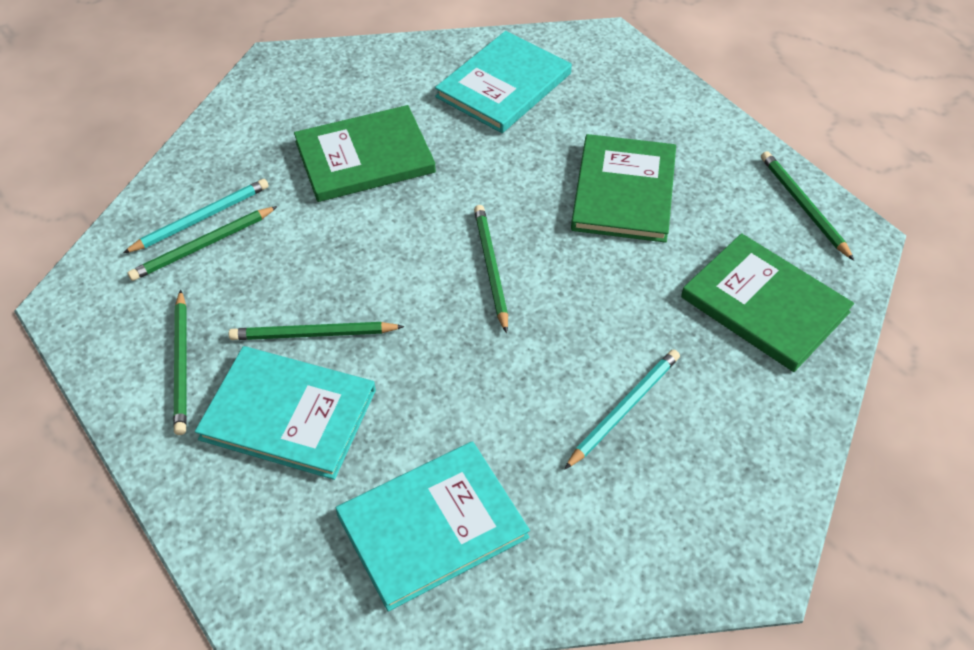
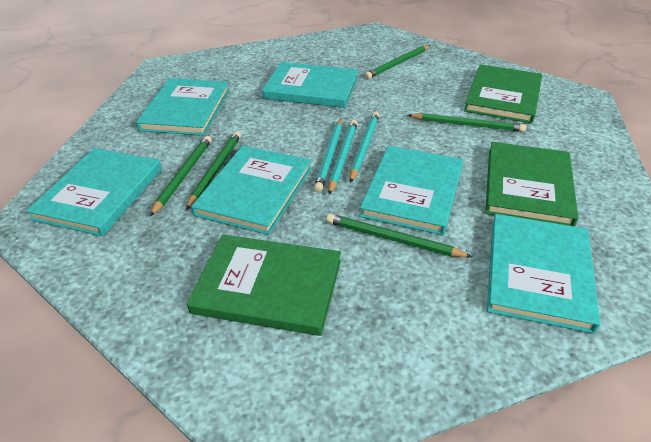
turquoise book: 3 -> 6
turquoise pencil: 2 -> 3

